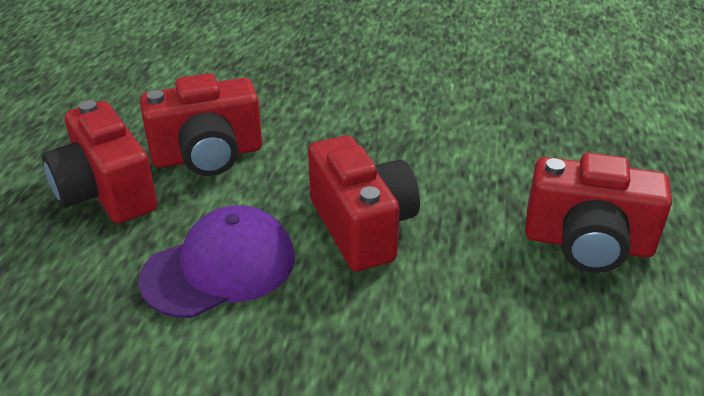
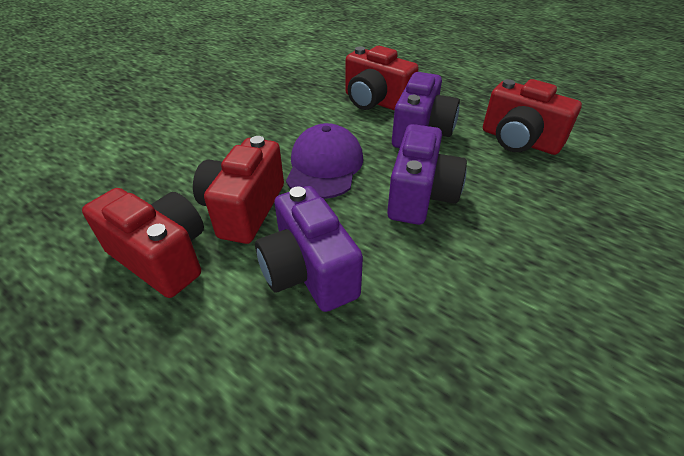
purple camera: 0 -> 3

